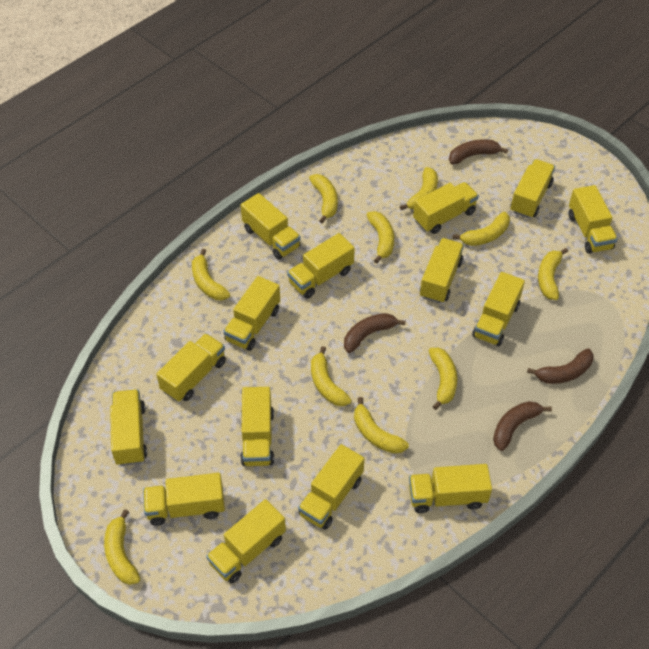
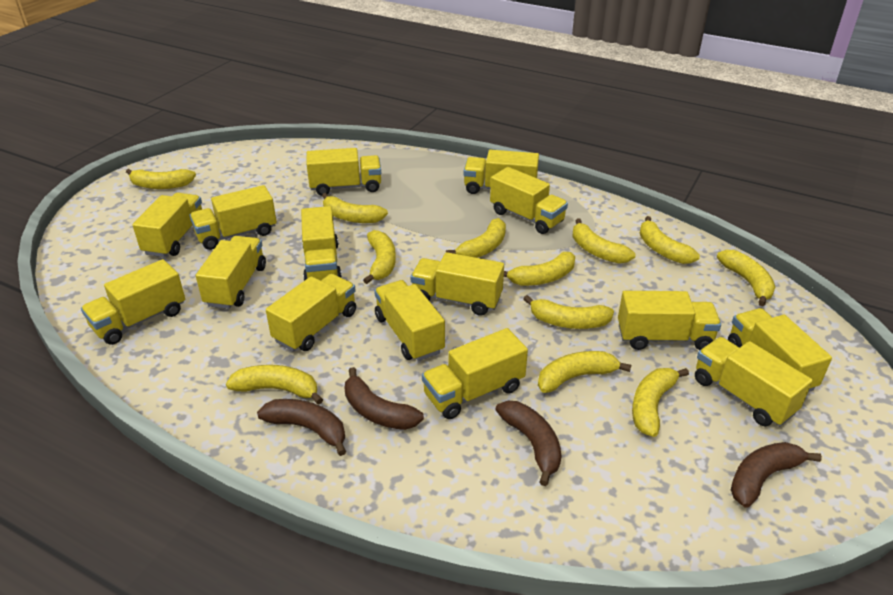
yellow banana: 10 -> 12

